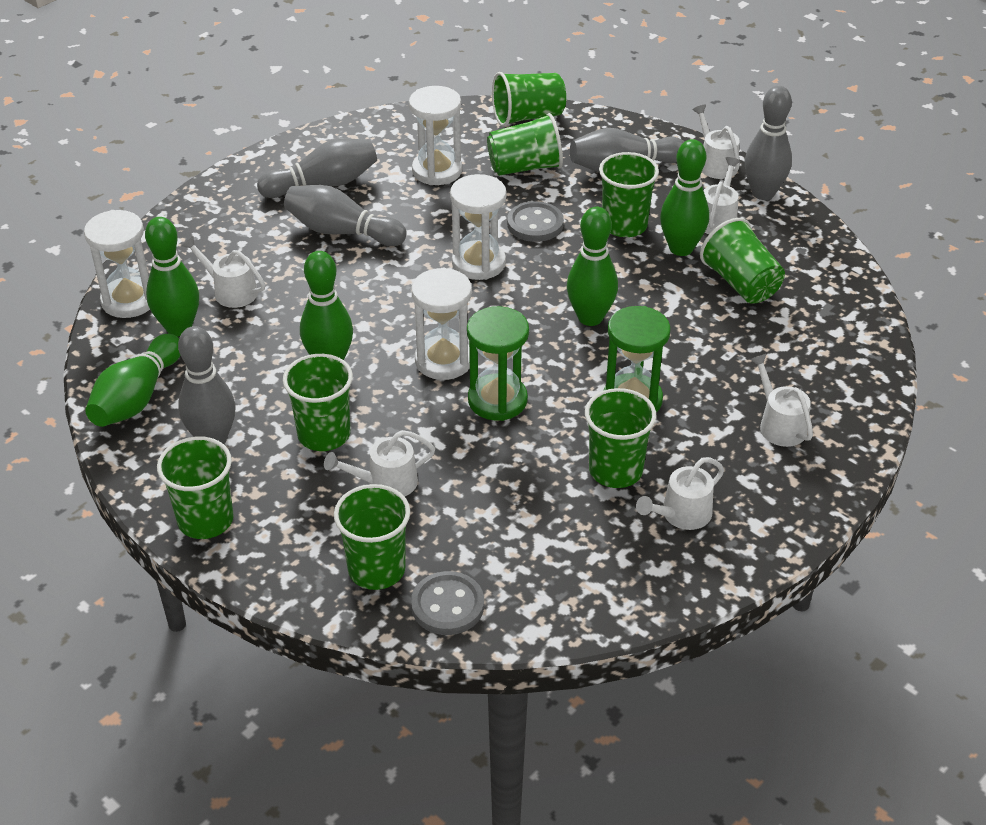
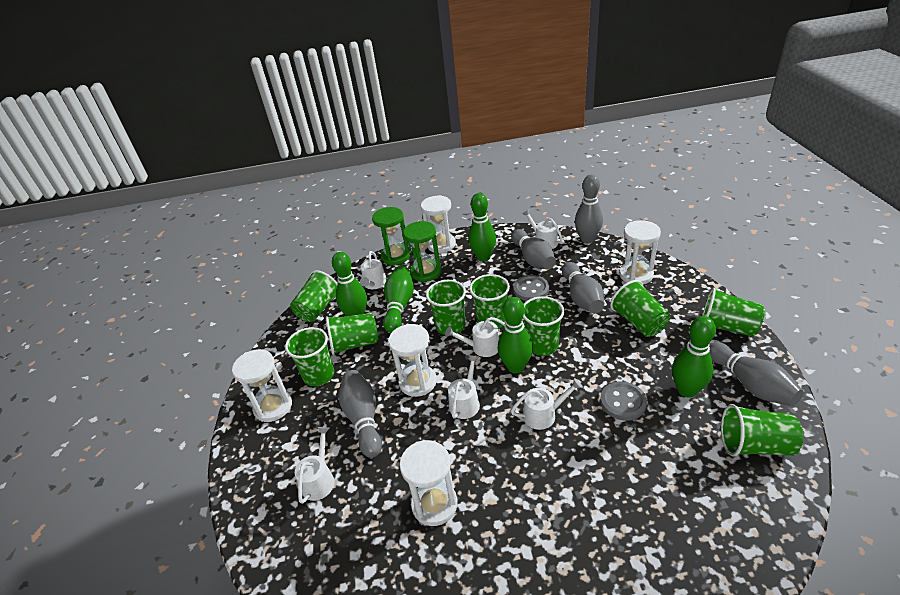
green cup: 8 -> 9
white hourglass: 4 -> 5

